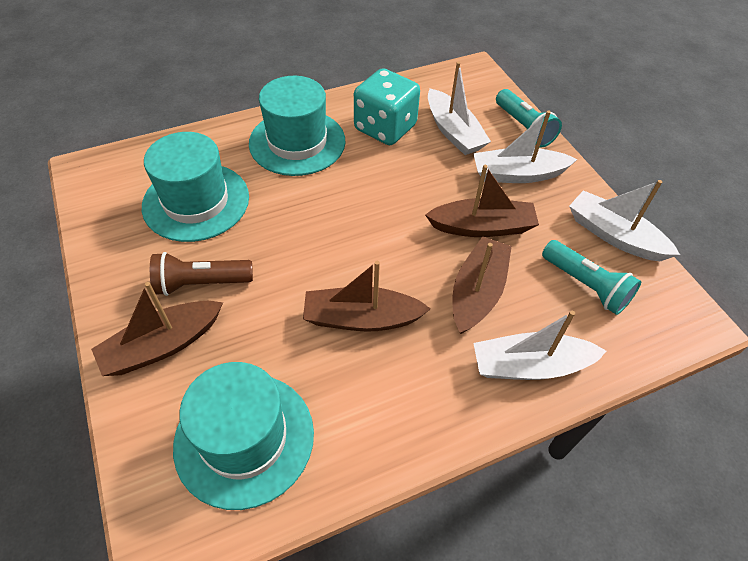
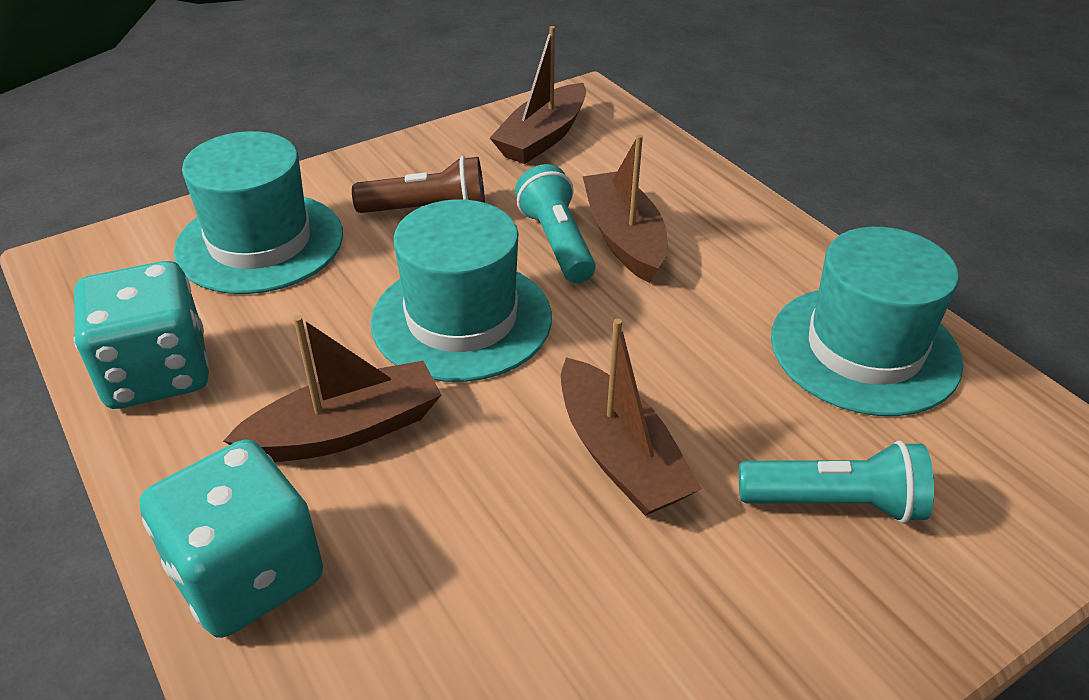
turquoise dice: 1 -> 2
white boat: 4 -> 0

